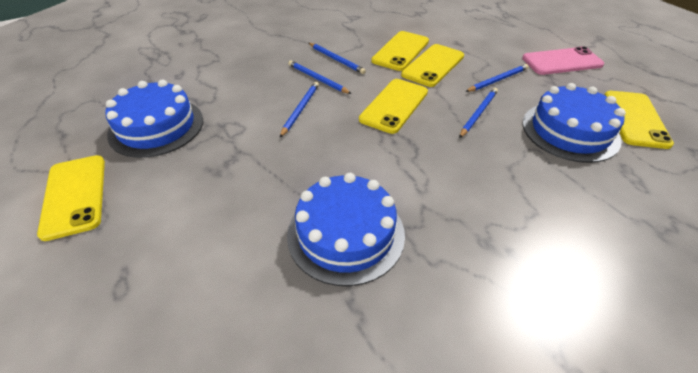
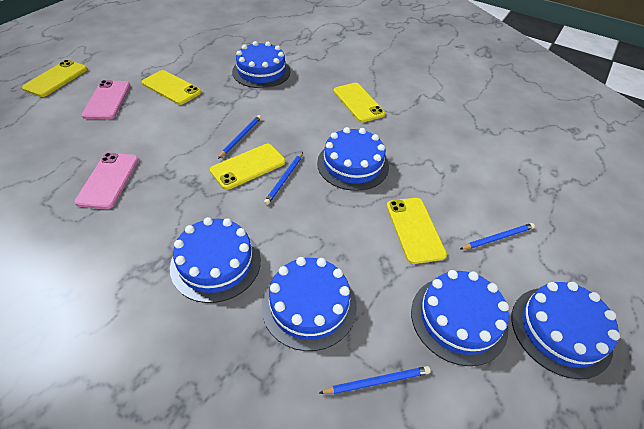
blue cake: 3 -> 6
blue pencil: 5 -> 4
pink phone: 1 -> 2

